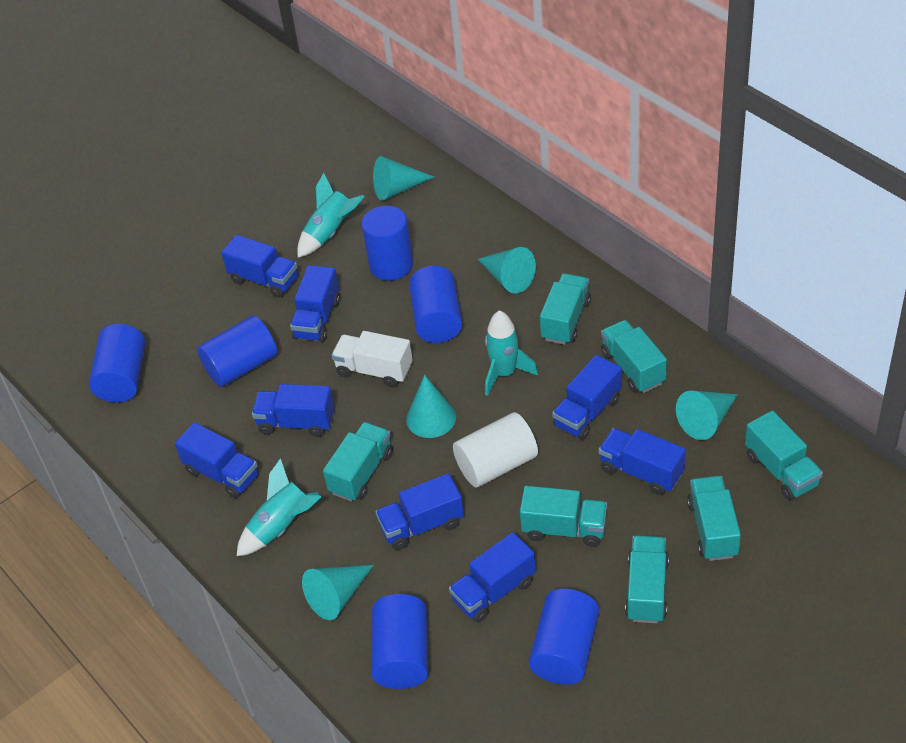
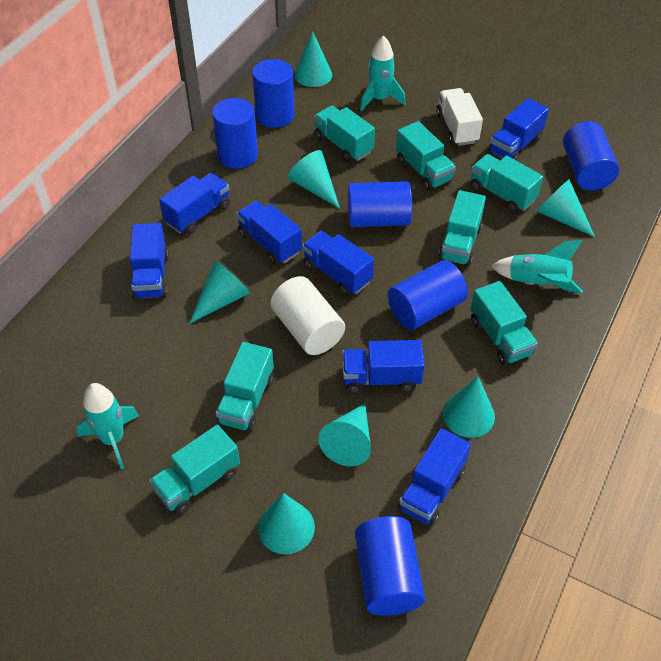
blue truck: 8 -> 7
turquoise cone: 5 -> 7

